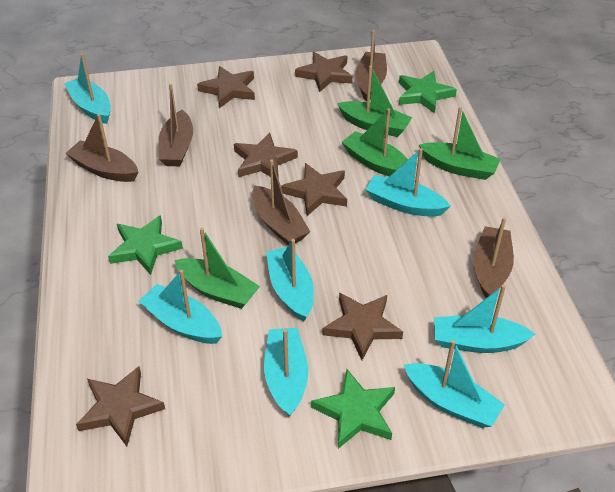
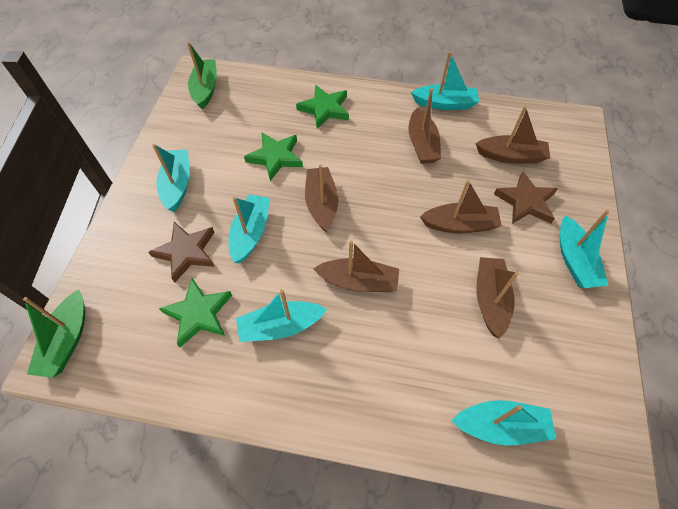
brown boat: 5 -> 6
brown star: 6 -> 2
green boat: 4 -> 2
turquoise boat: 7 -> 6

